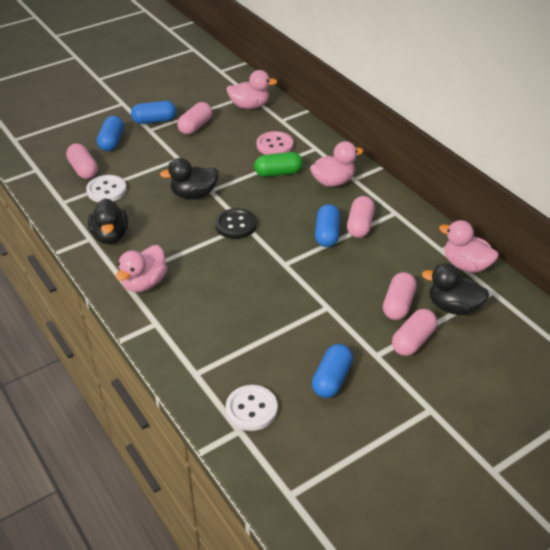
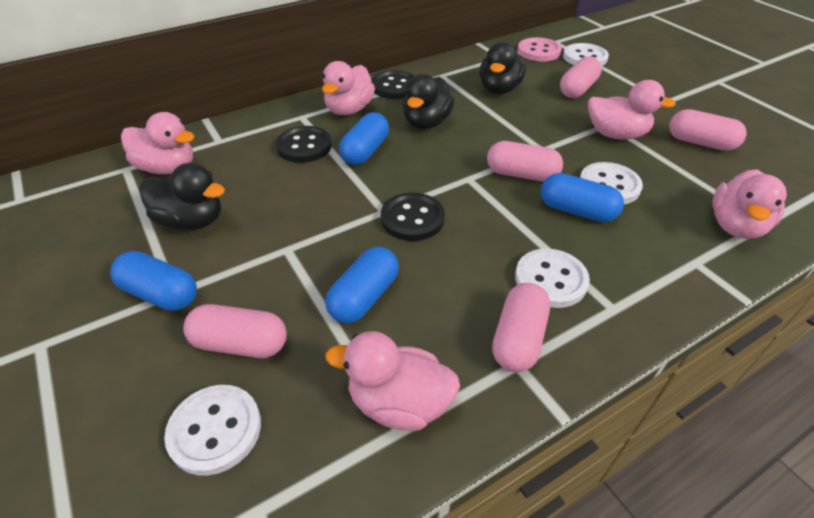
black button: 1 -> 3
green capsule: 1 -> 0
pink duck: 4 -> 5
white button: 2 -> 4

